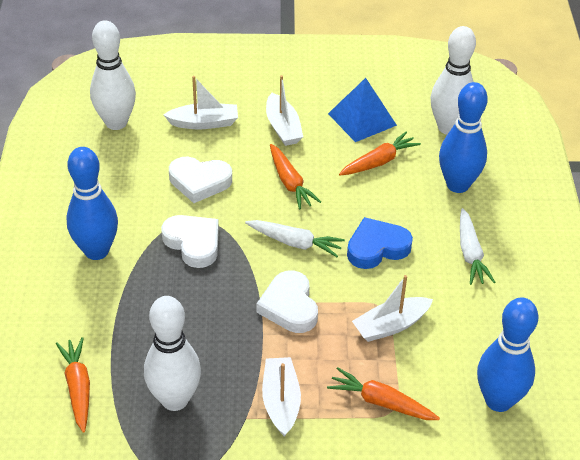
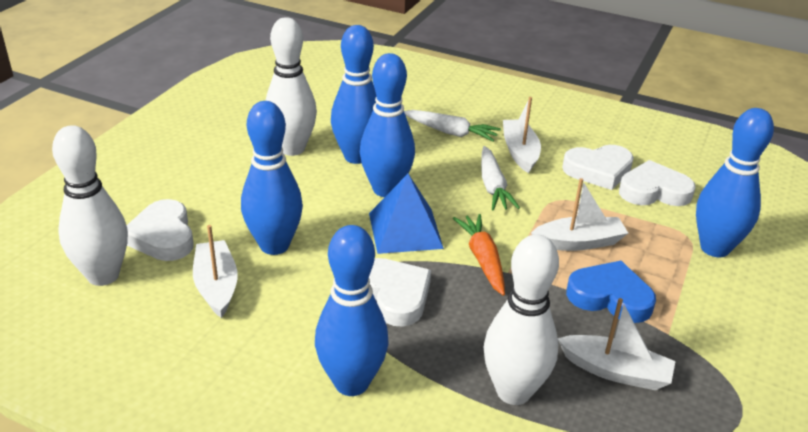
blue bowling pin: 3 -> 5
orange carrot: 4 -> 1
white heart: 3 -> 4

